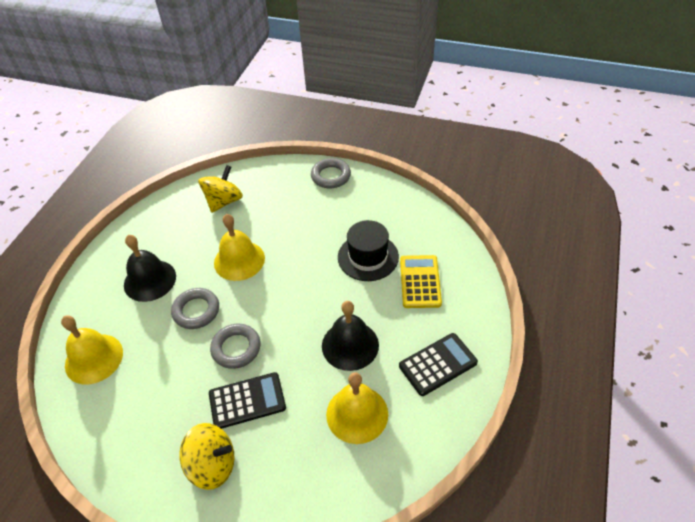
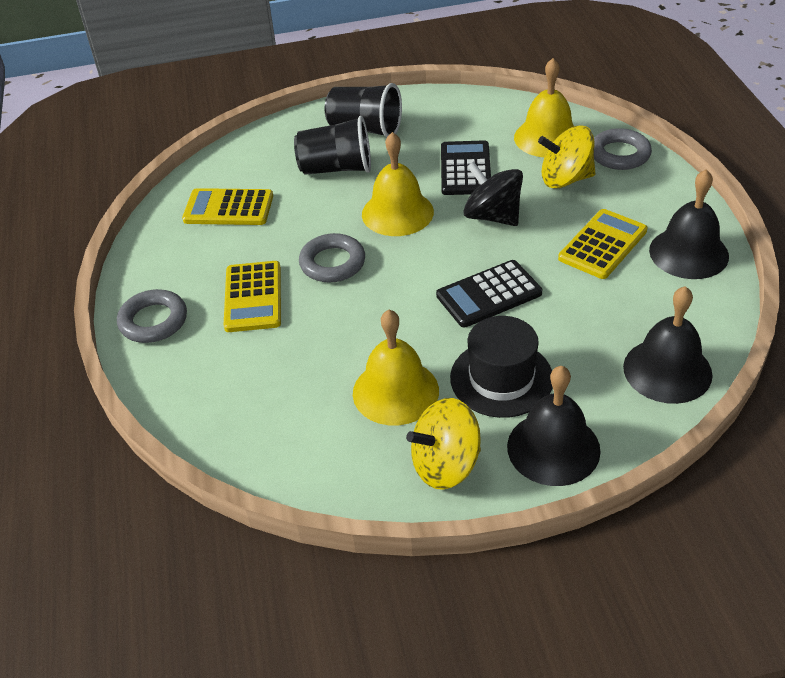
black bell: 2 -> 3
black cup: 0 -> 2
black spinning top: 0 -> 1
yellow calculator: 1 -> 3

